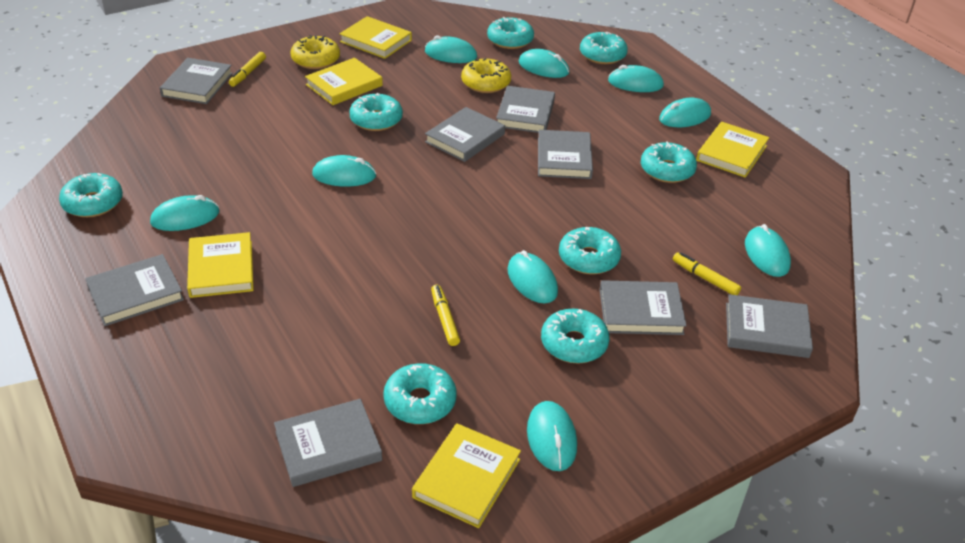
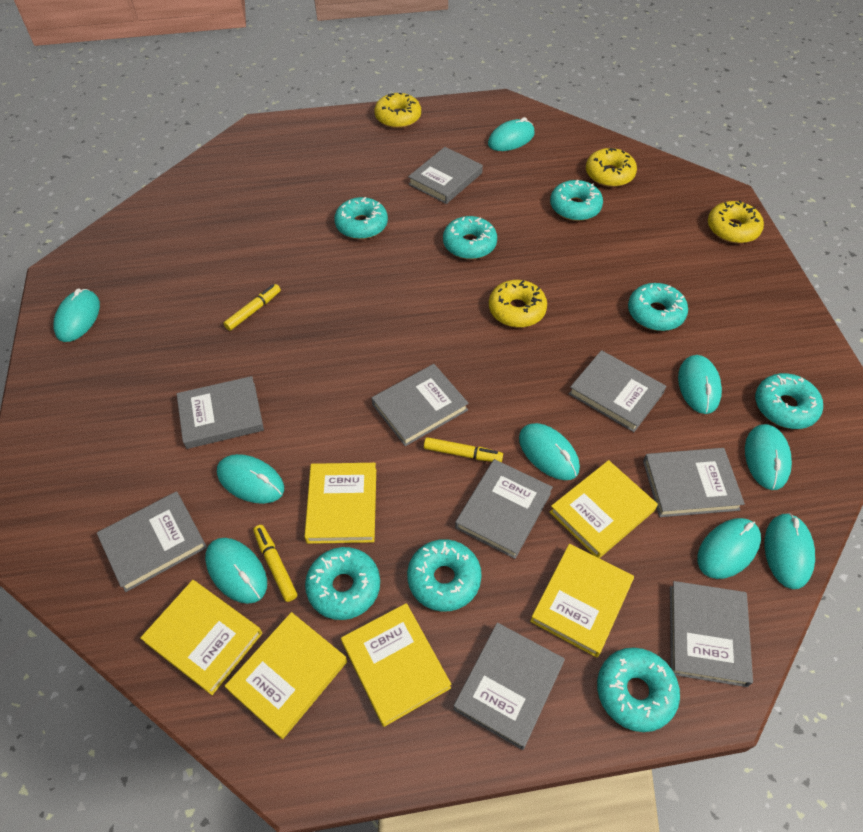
grey book: 8 -> 9
yellow book: 5 -> 6
yellow donut: 2 -> 4

